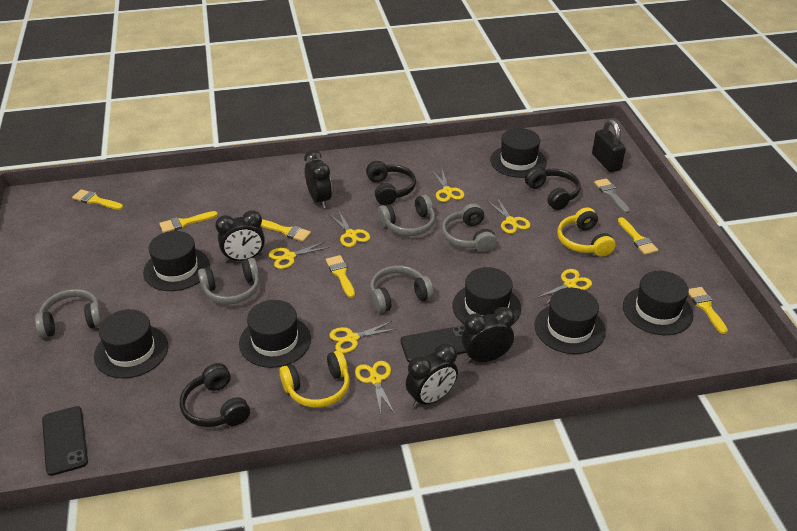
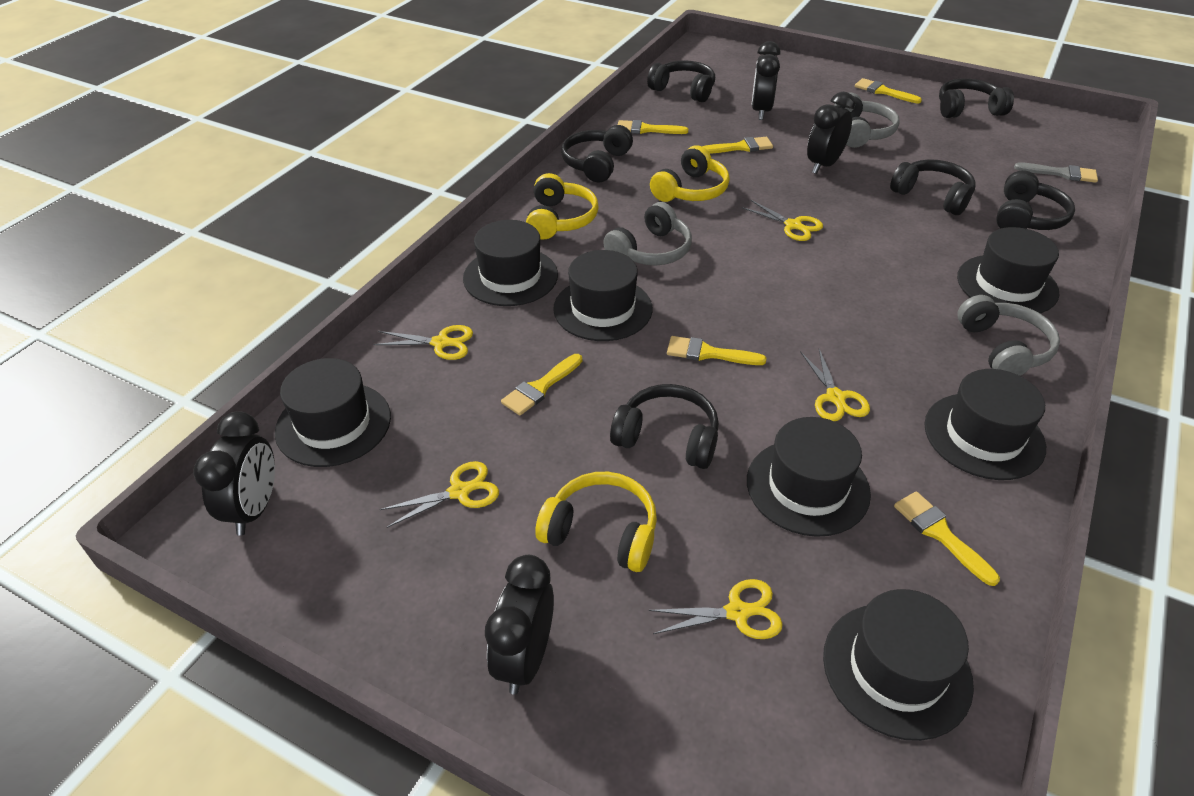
black headphones: 3 -> 6
black padlock: 1 -> 0
black phone: 2 -> 0
grey headphones: 5 -> 3
yellow headphones: 2 -> 3
yellow scissors: 7 -> 5

